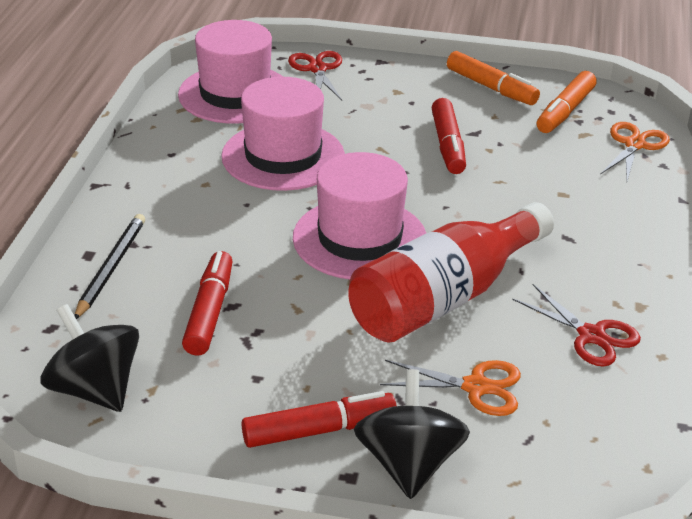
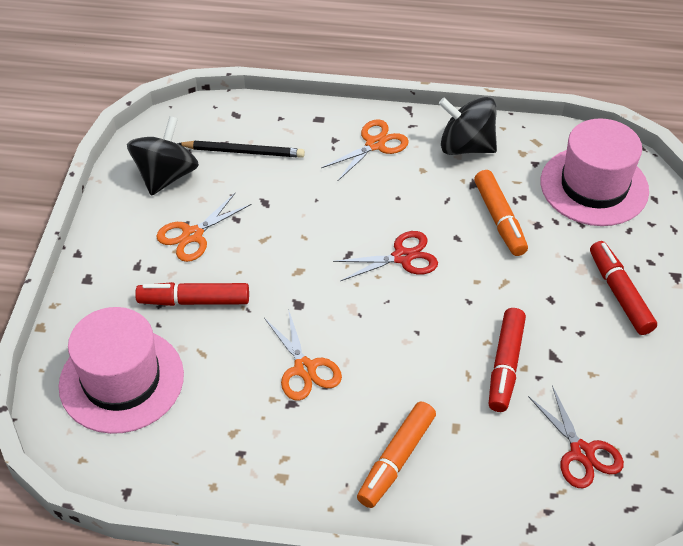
orange scissors: 2 -> 3
pink hat: 3 -> 2
red bottle: 1 -> 0

